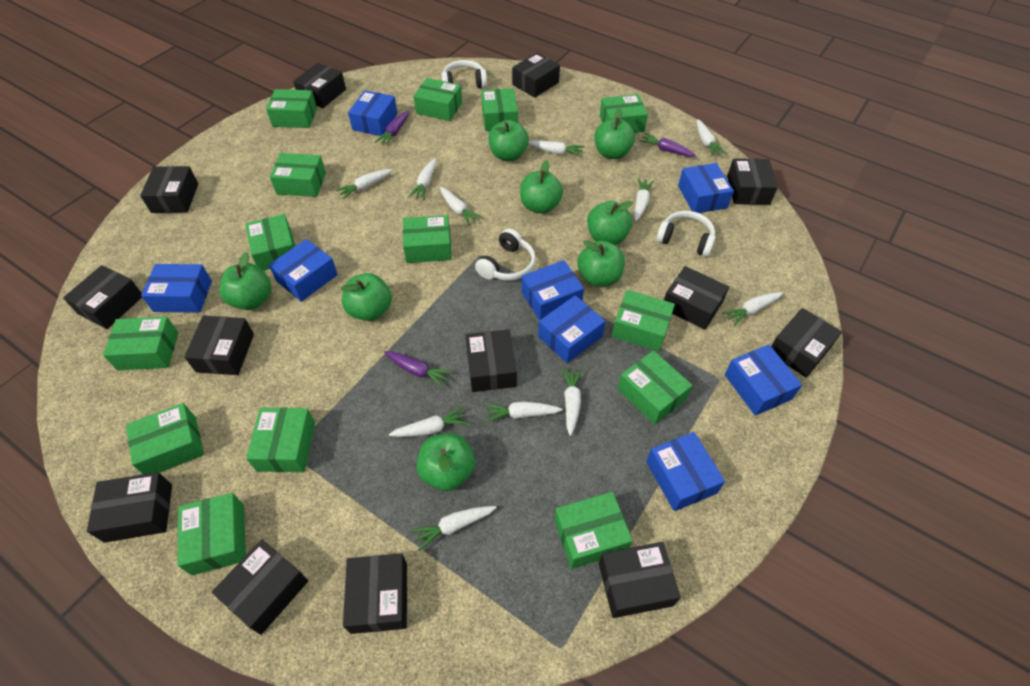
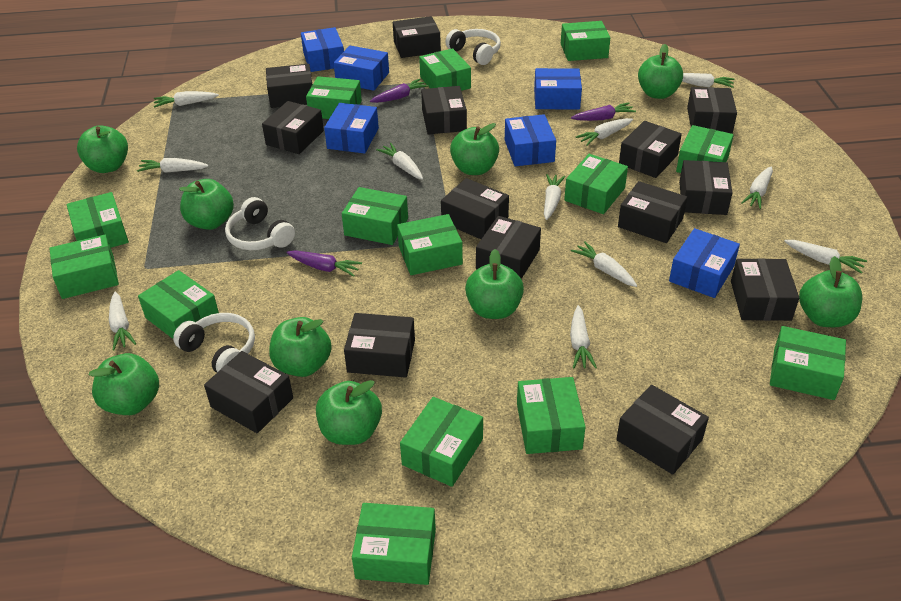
black box: 13 -> 14
blue box: 8 -> 6
green apple: 8 -> 9

